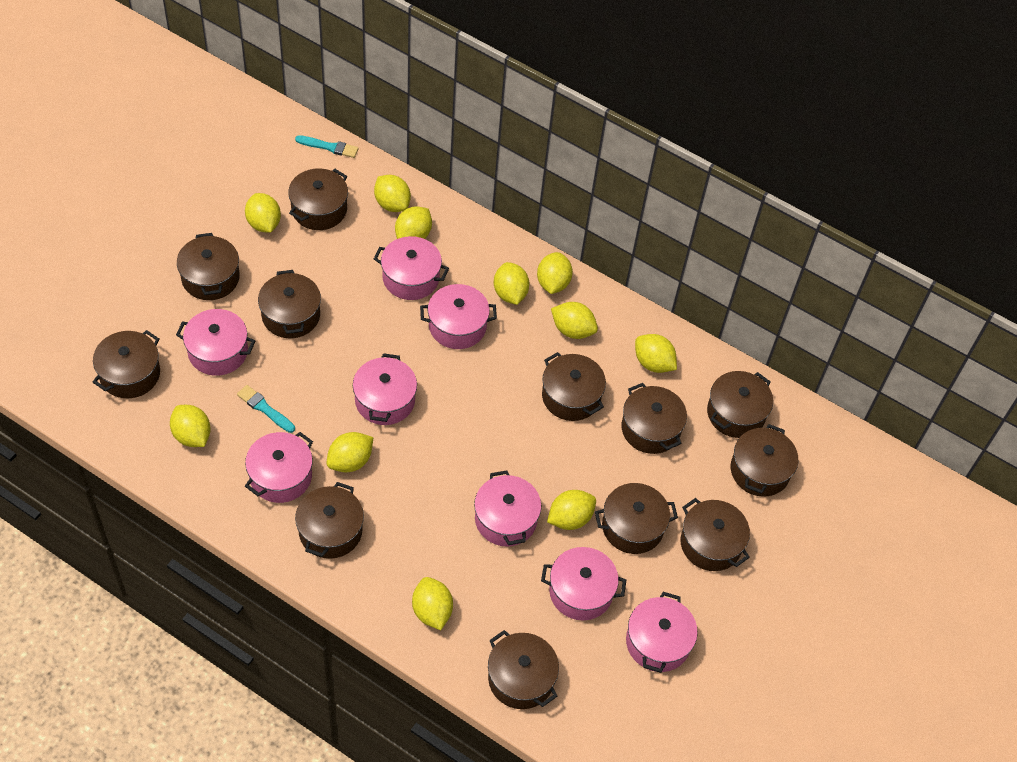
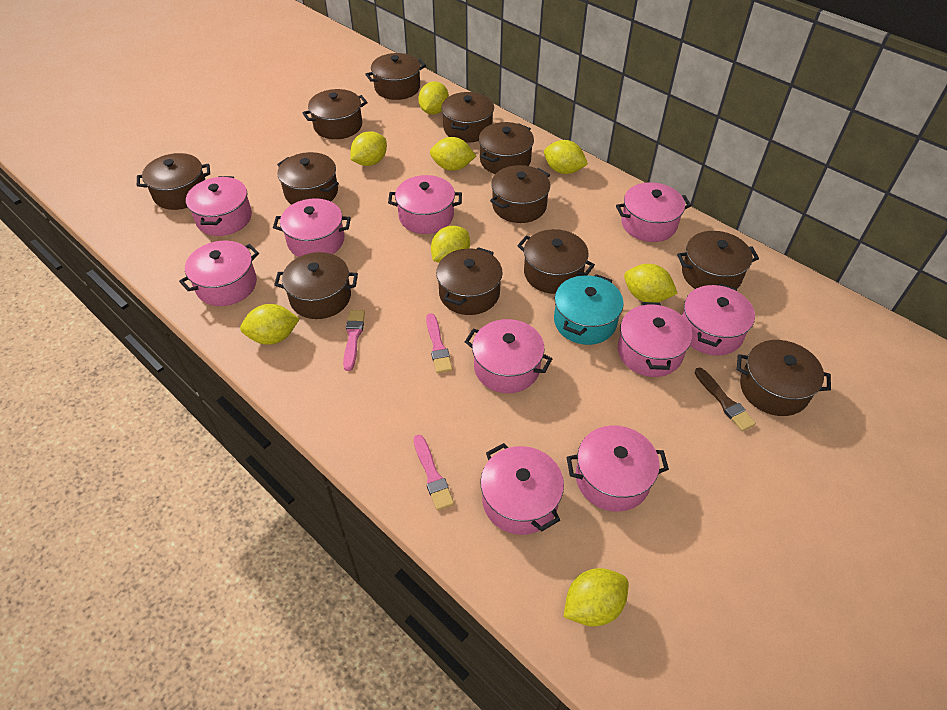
brown brush: 0 -> 1
pink brush: 0 -> 3
pink pot: 8 -> 10
turquoise brush: 2 -> 0
turquoise pot: 0 -> 1
yellow lemon: 11 -> 8

